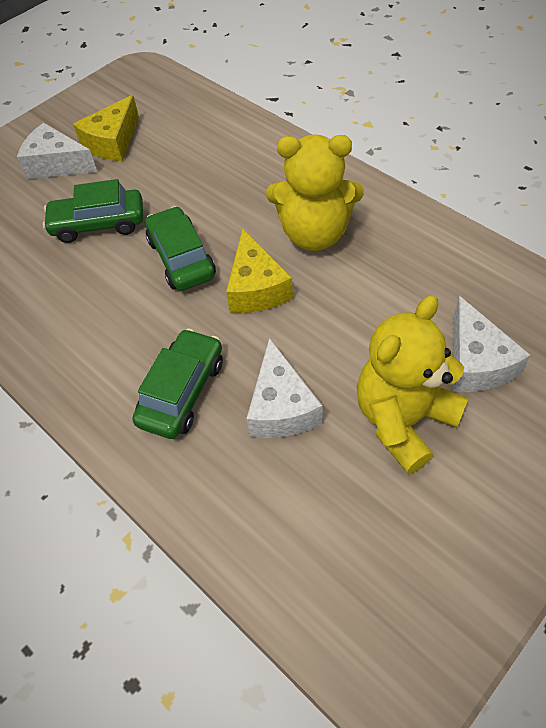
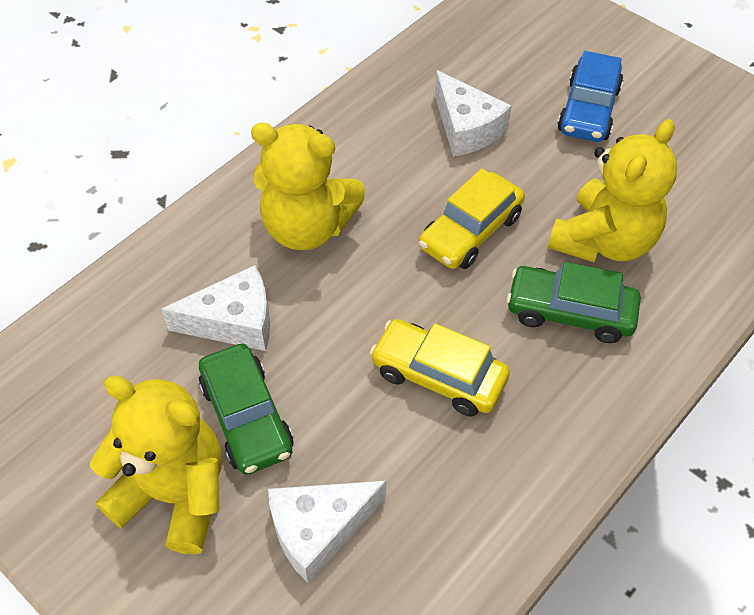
blue car: 0 -> 1
green car: 3 -> 2
yellow car: 0 -> 2
yellow cheese: 2 -> 0
yellow teddy bear: 2 -> 3

